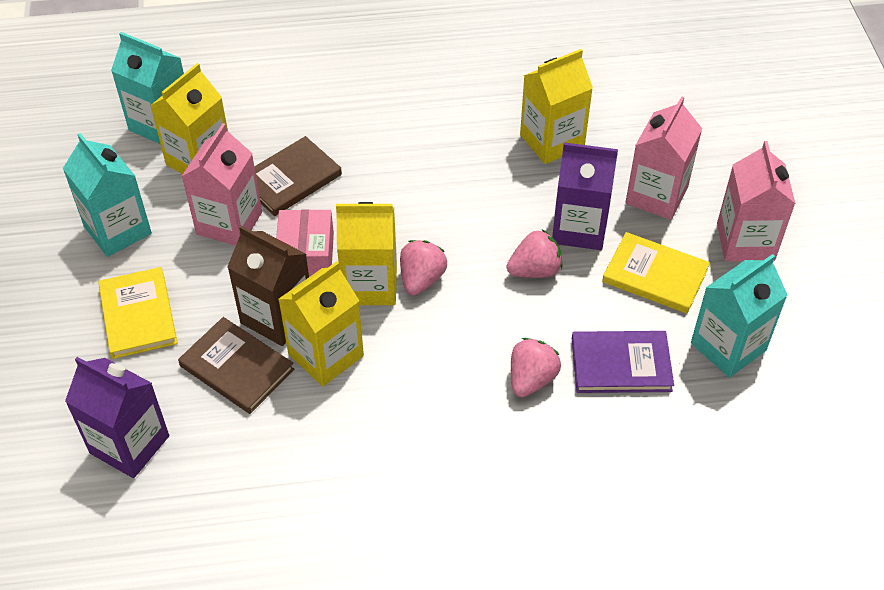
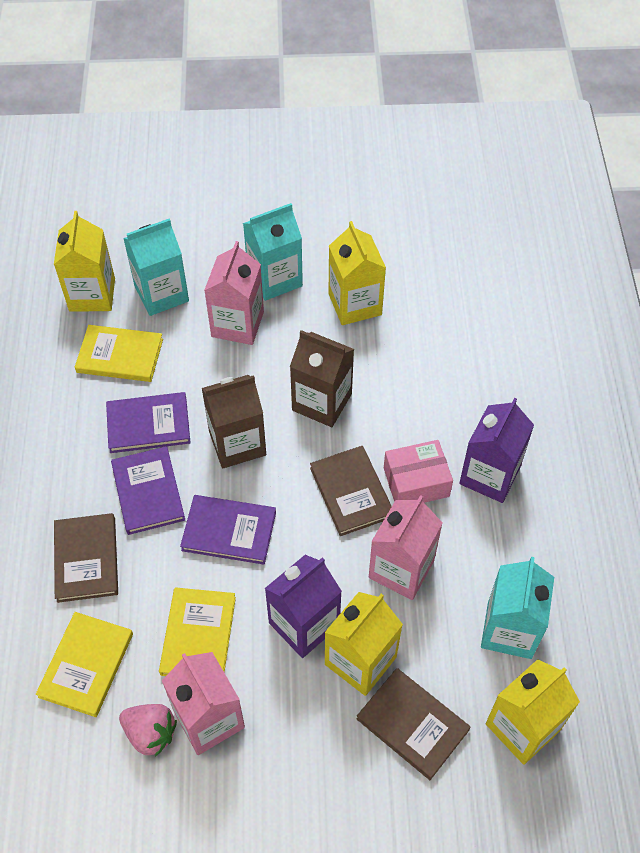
brown book: 2 -> 3
brown carton: 1 -> 2
pink strawberry: 3 -> 1
purple book: 1 -> 3
yellow book: 2 -> 3

